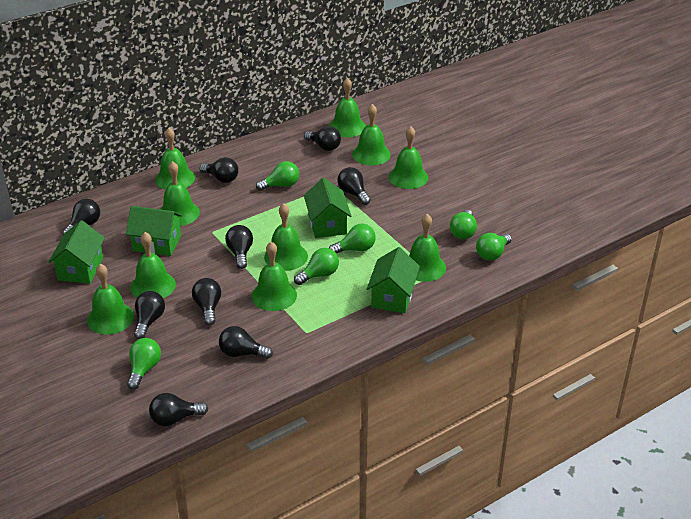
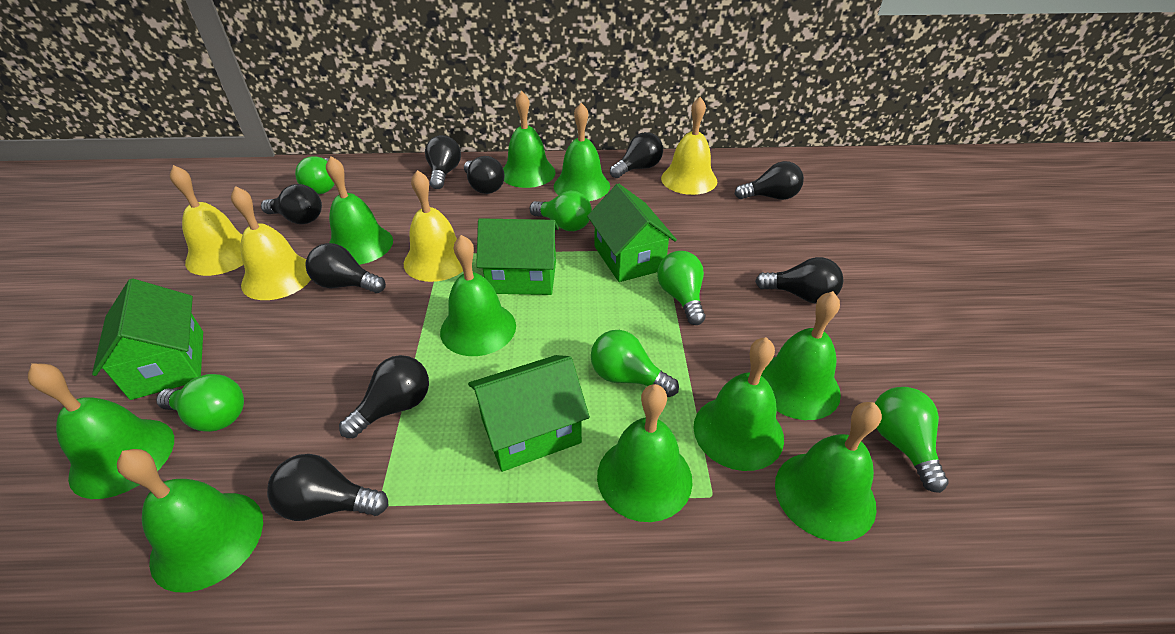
yellow bell: 0 -> 4

